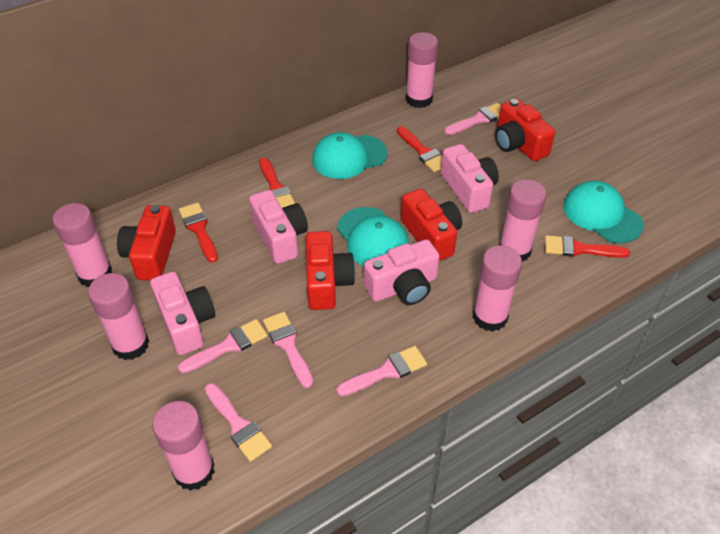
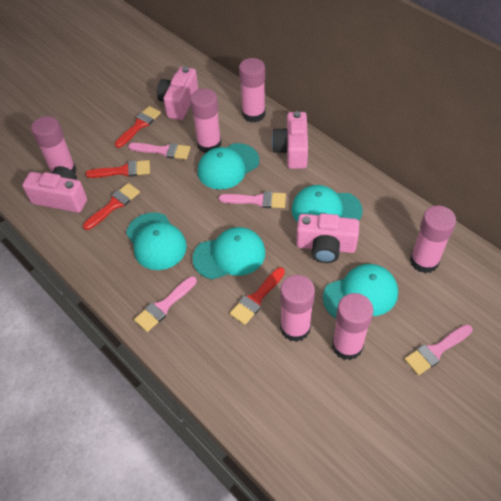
pink brush: 5 -> 4
red camera: 4 -> 0
turquoise cap: 3 -> 5

